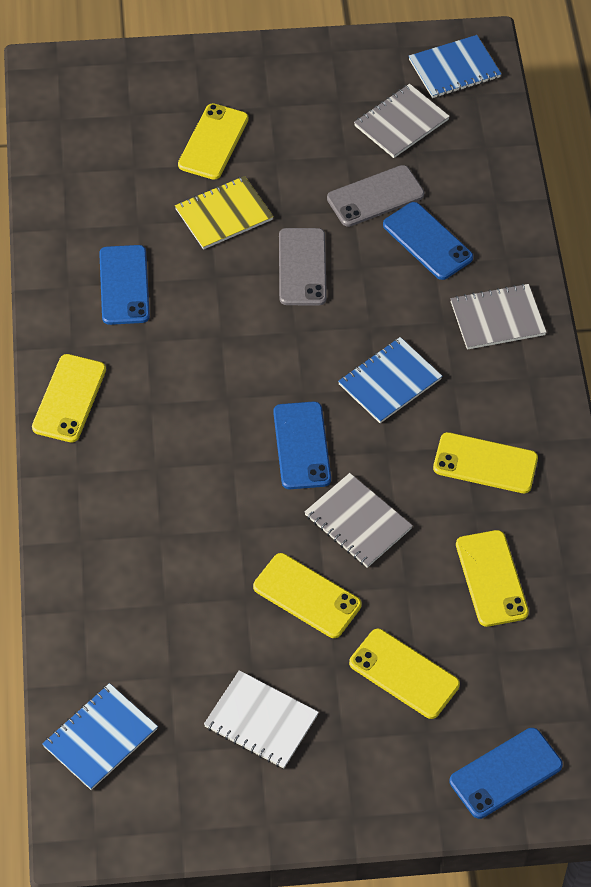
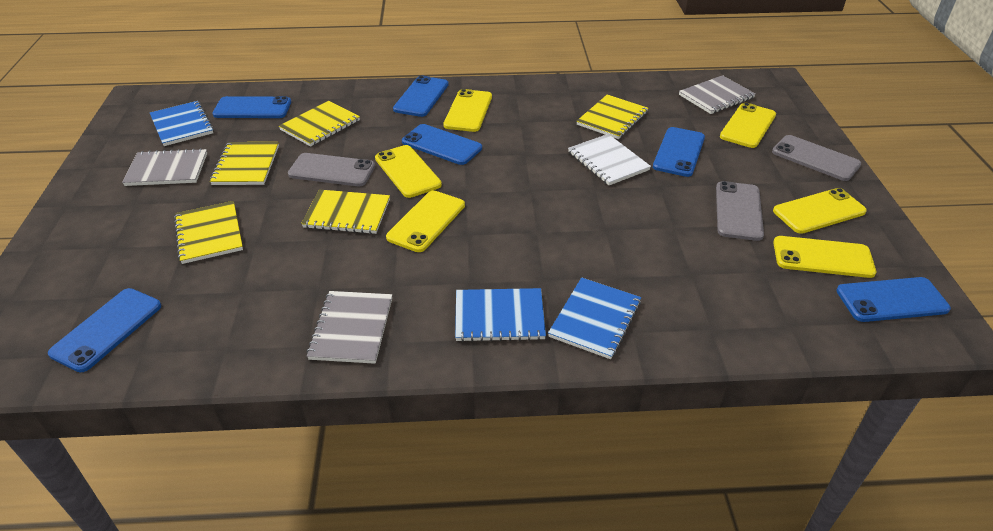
blue phone: 4 -> 6
grey phone: 2 -> 3
yellow notebook: 1 -> 5

